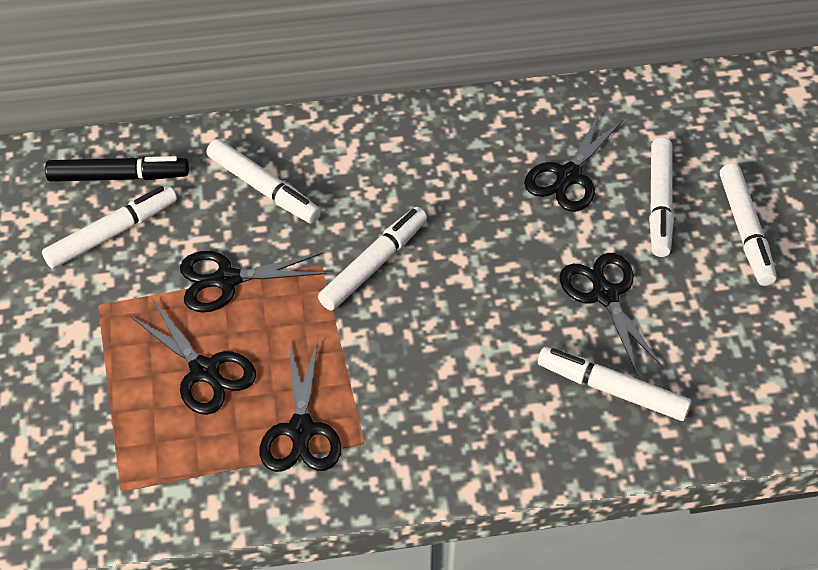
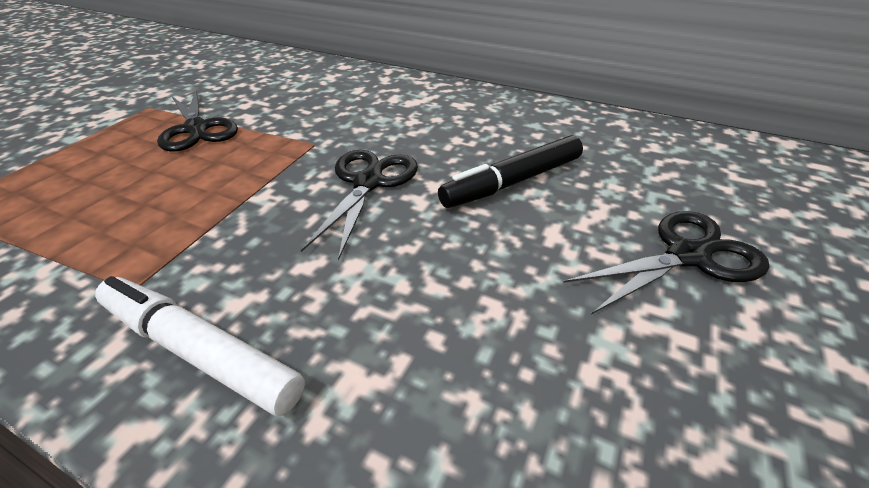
black scissors: 5 -> 3
white marker: 6 -> 1

